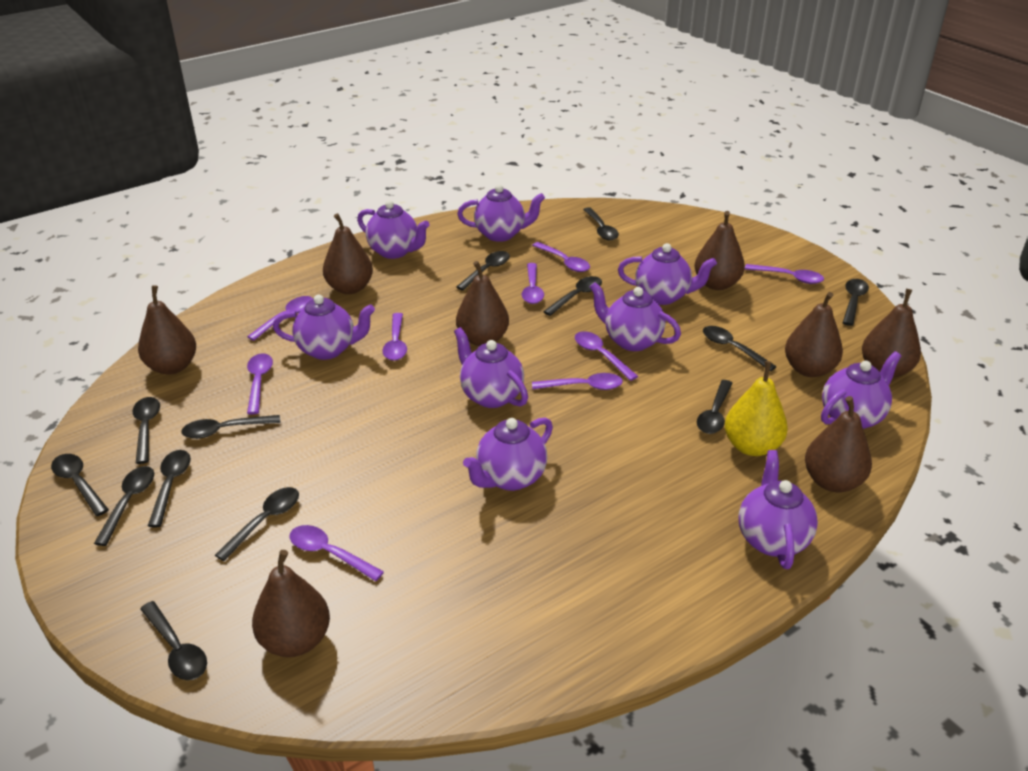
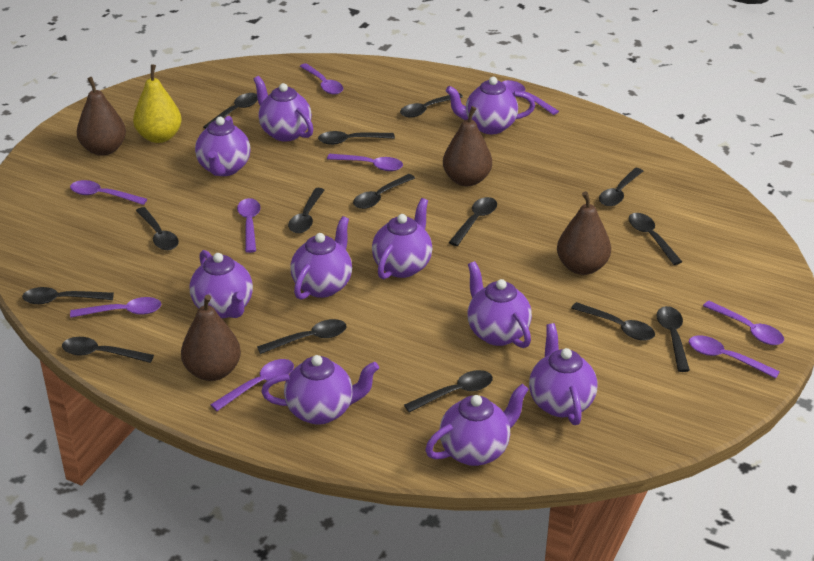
black spoon: 13 -> 15
brown pear: 8 -> 4
purple teapot: 9 -> 10

